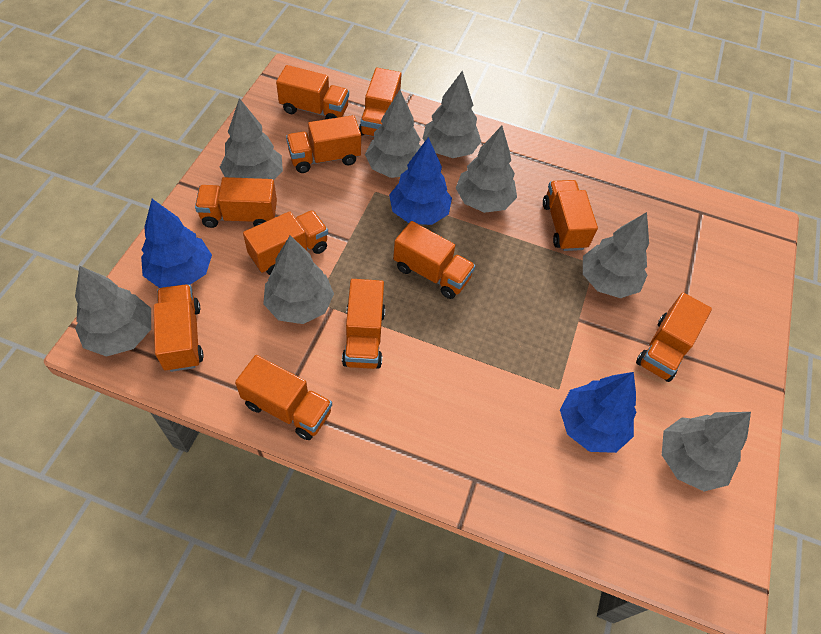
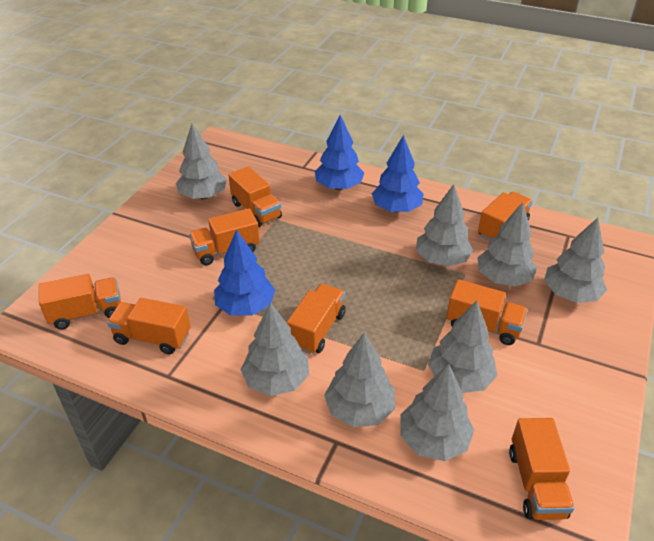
orange truck: 11 -> 8

